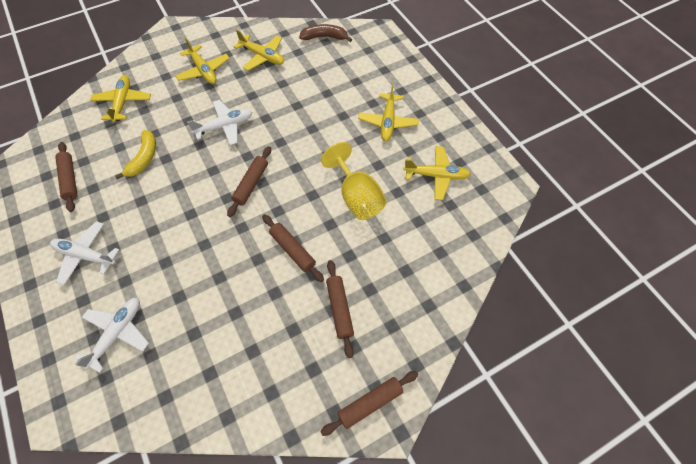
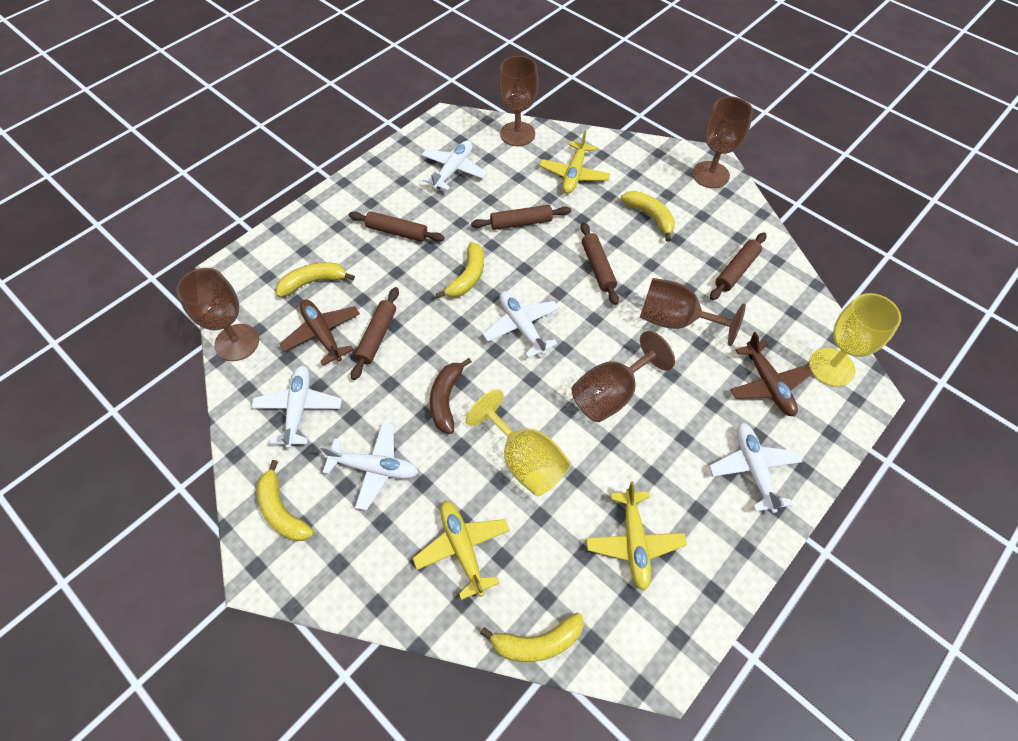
brown goblet: 0 -> 5
brown plane: 0 -> 2
white plane: 3 -> 5
yellow banana: 1 -> 5
yellow goblet: 1 -> 2
yellow plane: 5 -> 3

